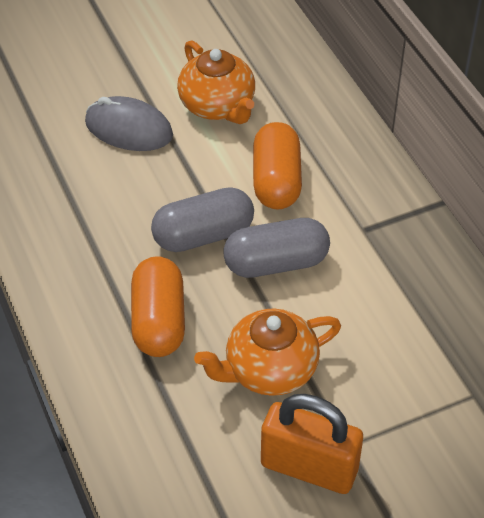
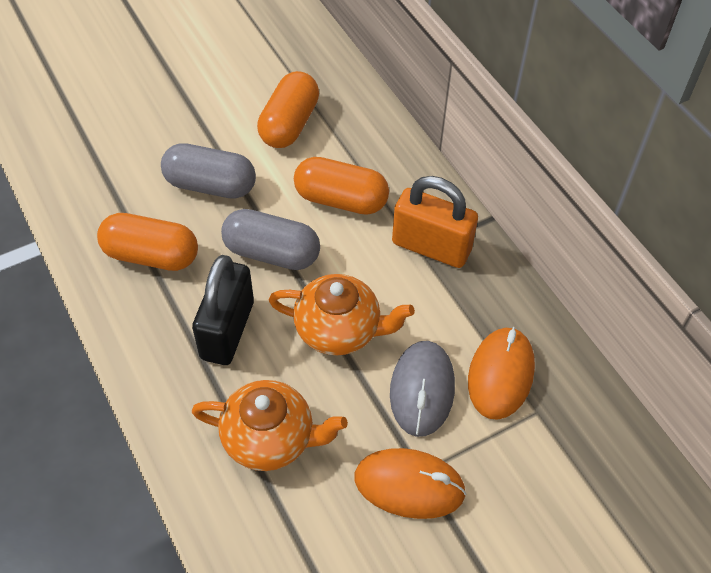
black padlock: 0 -> 1
orange capsule: 2 -> 3
orange mouse: 0 -> 2

